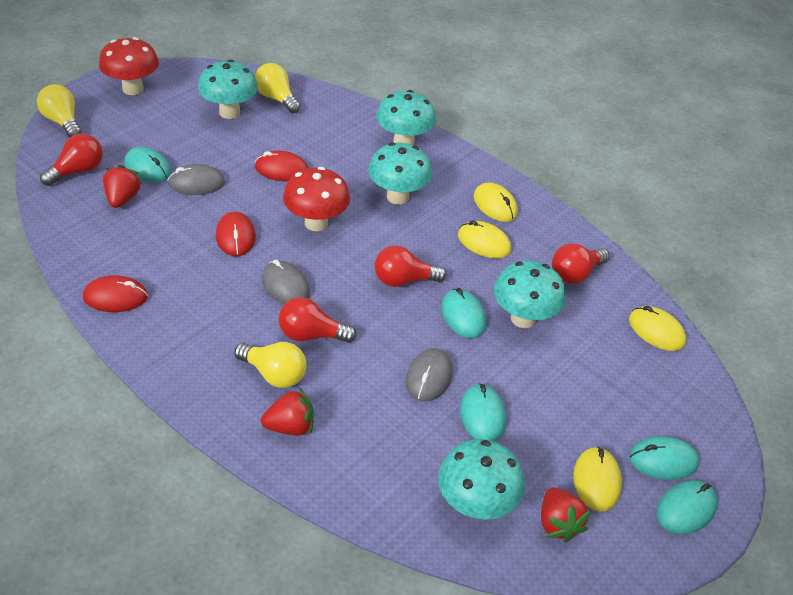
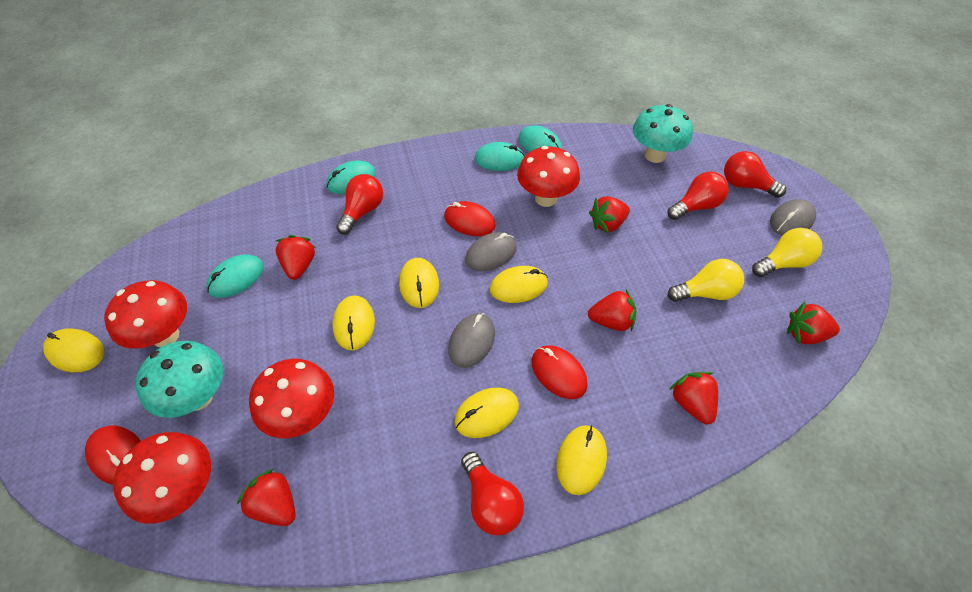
red mushroom: 2 -> 4
red strawberry: 3 -> 6
turquoise mouse: 5 -> 4
turquoise mushroom: 5 -> 2
yellow light bulb: 3 -> 2
yellow mouse: 4 -> 6

